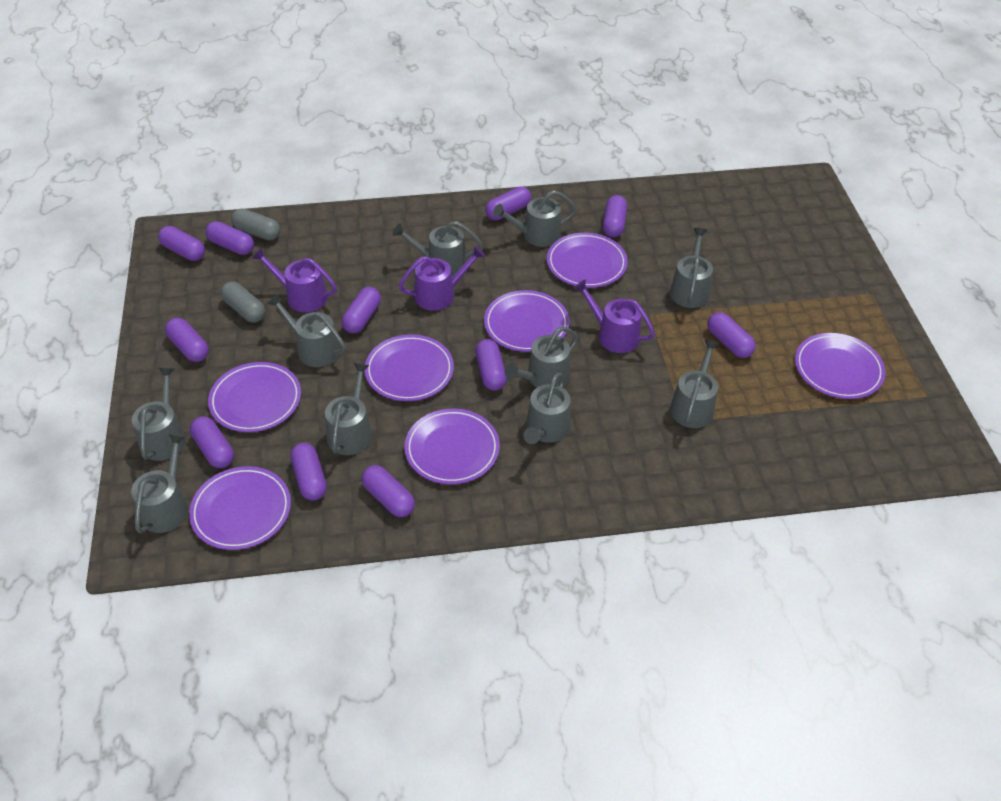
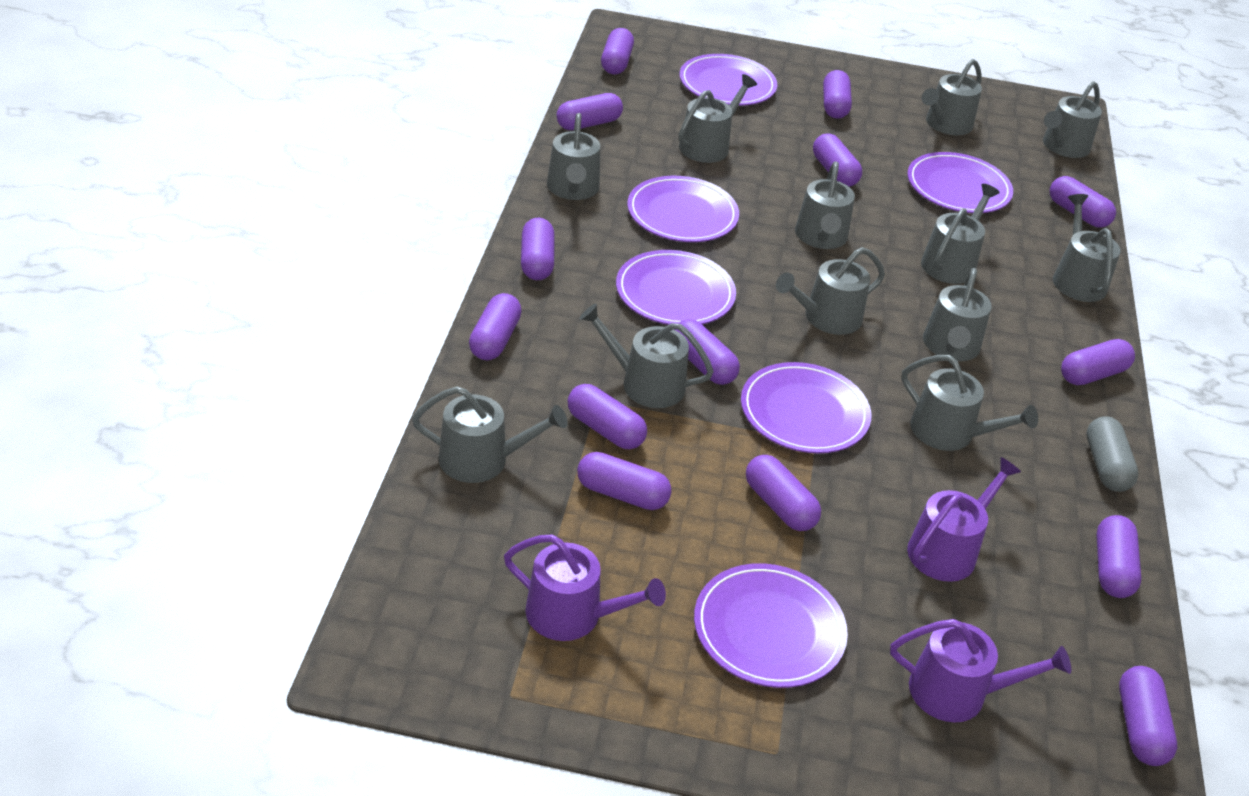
grey capsule: 2 -> 1
grey watering can: 10 -> 12
purple capsule: 11 -> 14
purple plate: 7 -> 6

